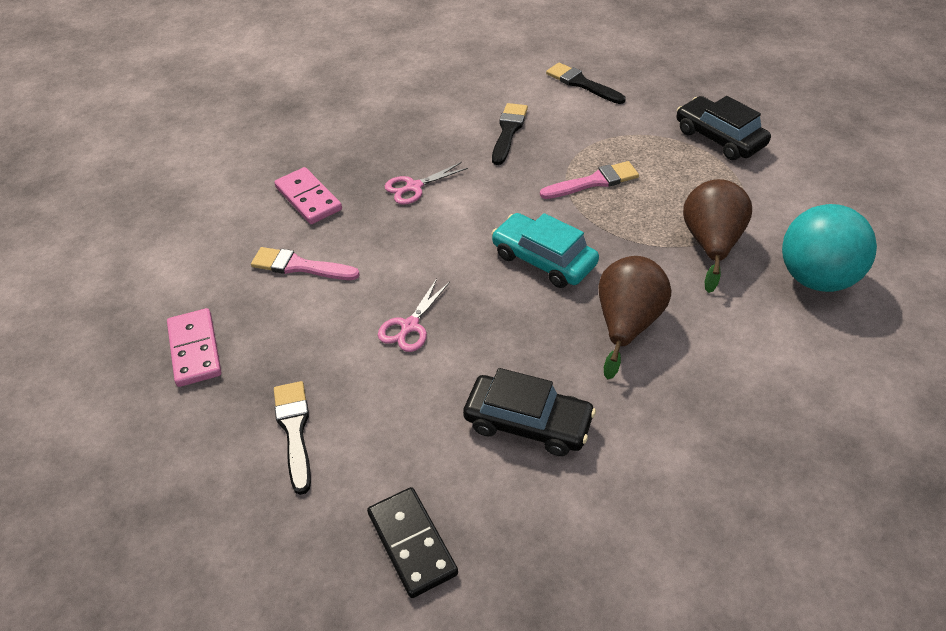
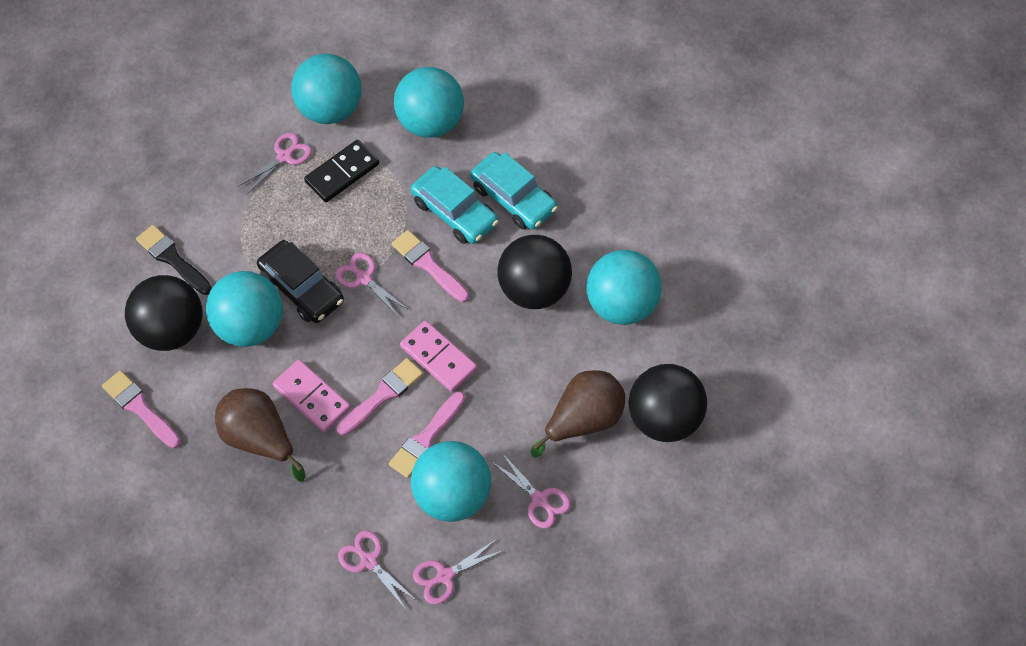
black ball: 0 -> 3
black brush: 3 -> 1
black car: 2 -> 1
pink brush: 2 -> 4
pink scissors: 2 -> 5
turquoise ball: 1 -> 5
turquoise car: 1 -> 2

